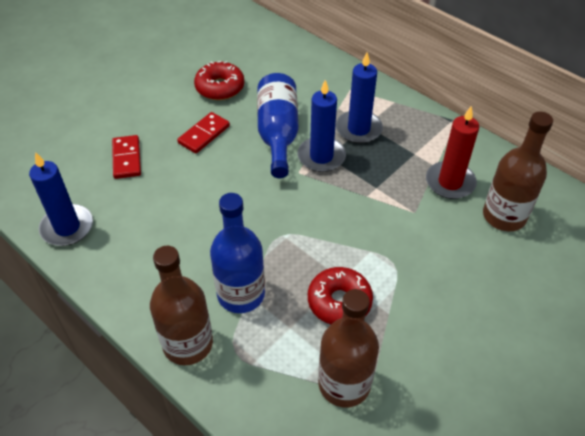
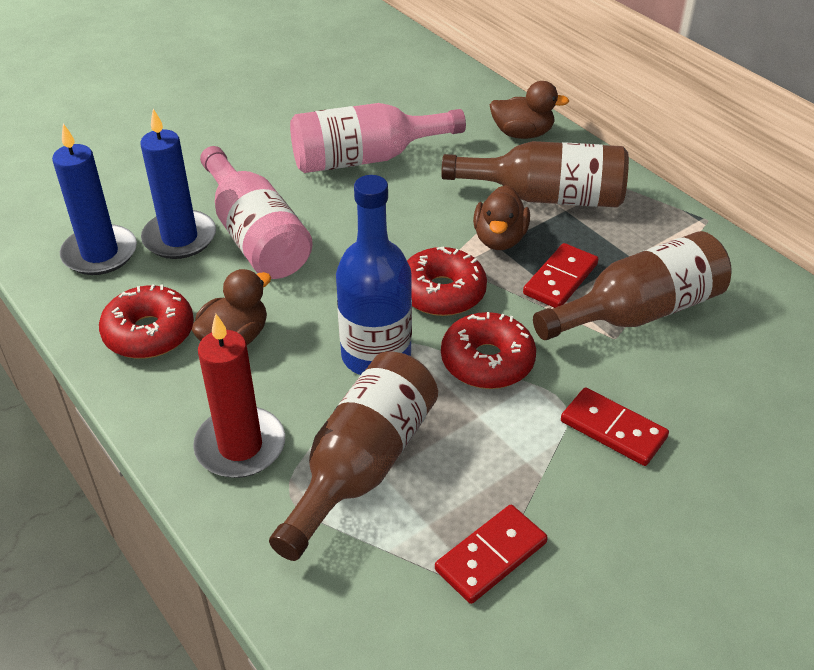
blue bottle: 2 -> 1
blue candle: 3 -> 2
brown duck: 0 -> 3
pink bottle: 0 -> 2
red domino: 2 -> 3
red donut: 2 -> 3

